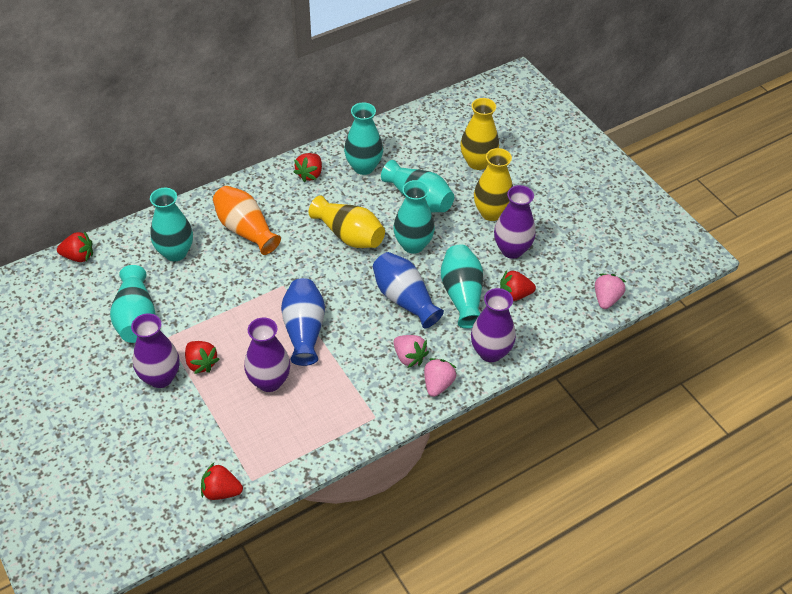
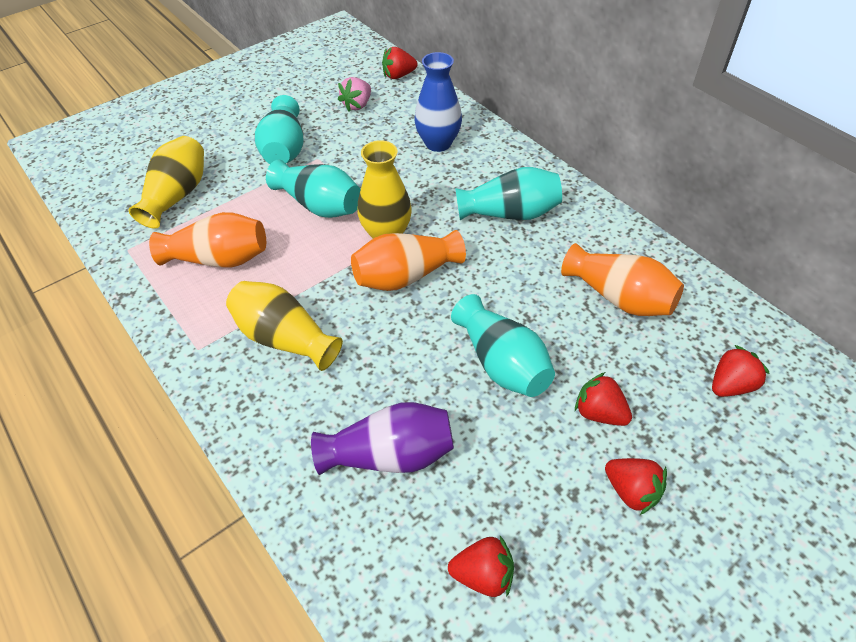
blue vase: 2 -> 1
orange vase: 1 -> 3
pink strawberry: 3 -> 1
purple vase: 4 -> 1
turquoise vase: 6 -> 4

